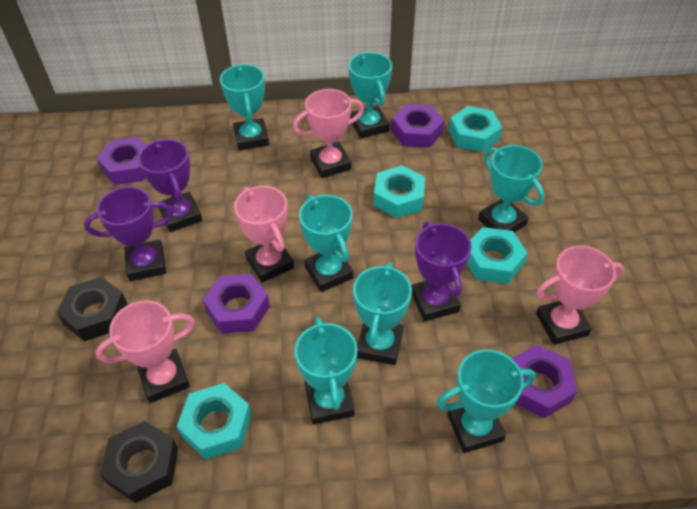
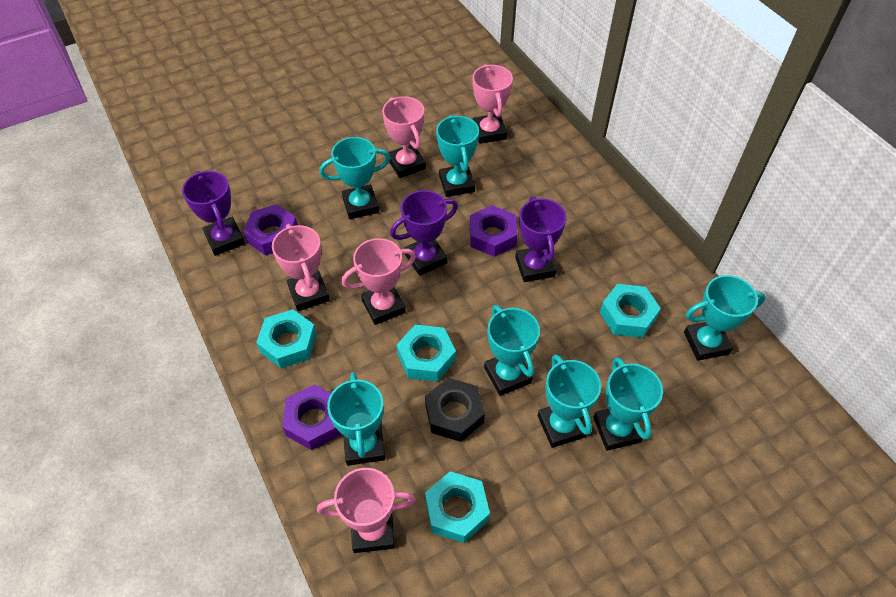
black nut: 2 -> 1
pink trophy: 4 -> 5
purple nut: 4 -> 3

